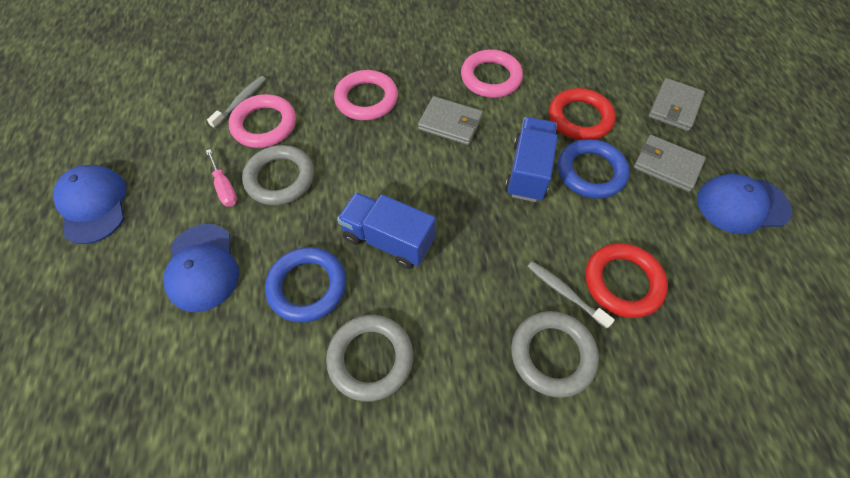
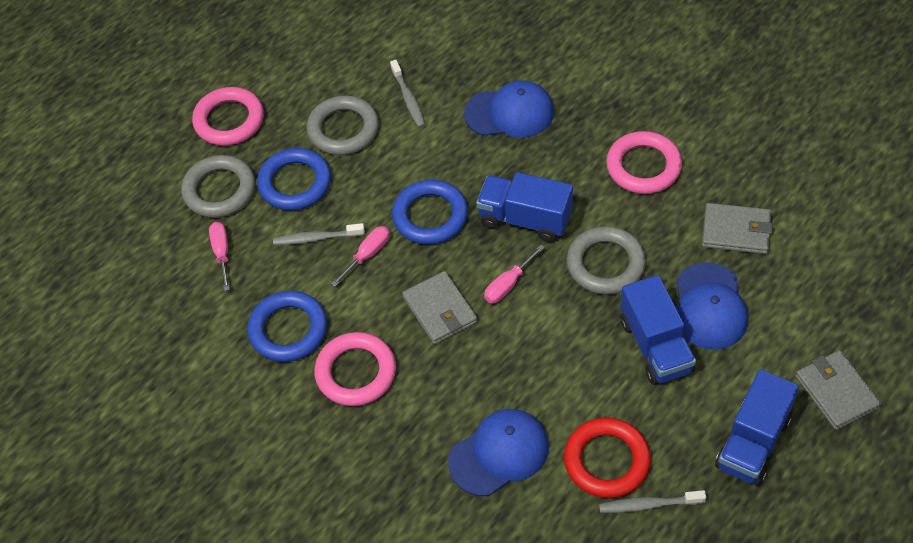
blue ring: 2 -> 3
blue truck: 2 -> 3
grey toothbrush: 2 -> 3
pink screwdriver: 1 -> 3
red ring: 2 -> 1

